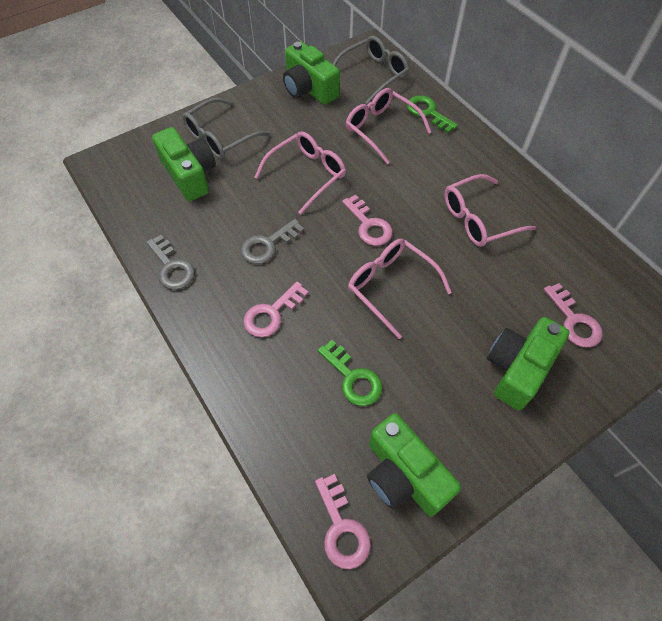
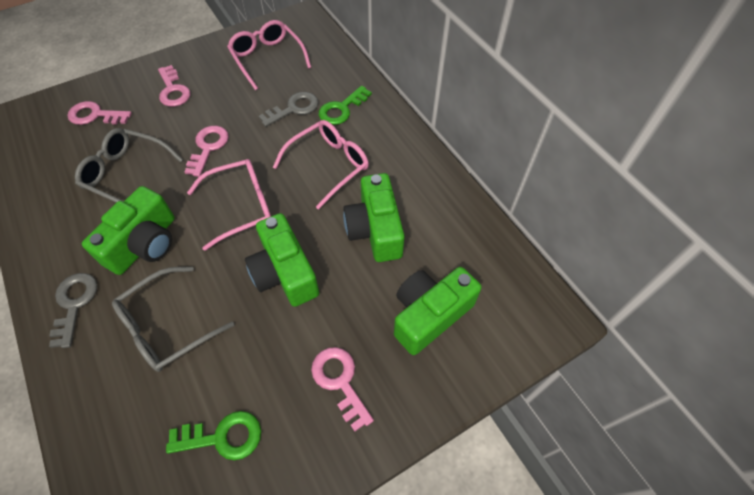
pink glasses: 4 -> 3

